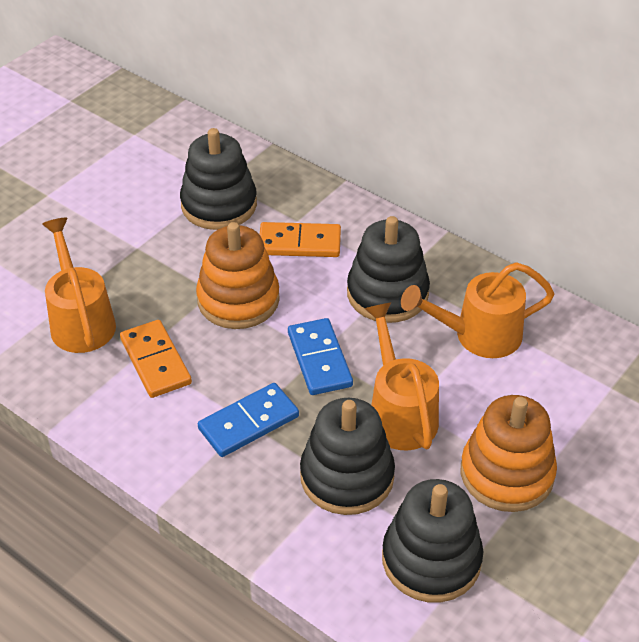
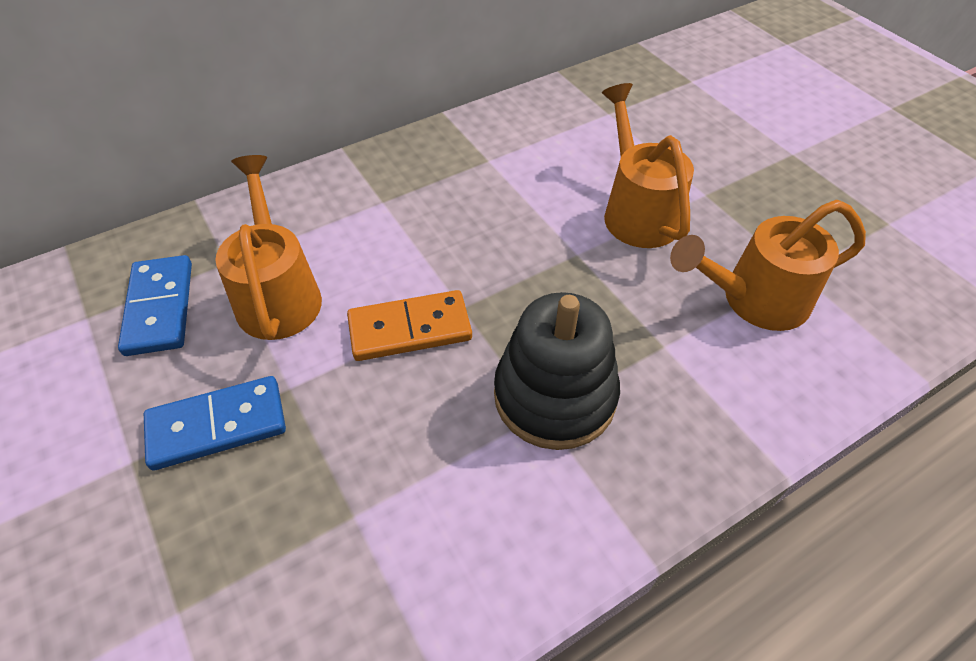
black stacking toy: 4 -> 1
orange domino: 2 -> 1
orange stacking toy: 2 -> 0

